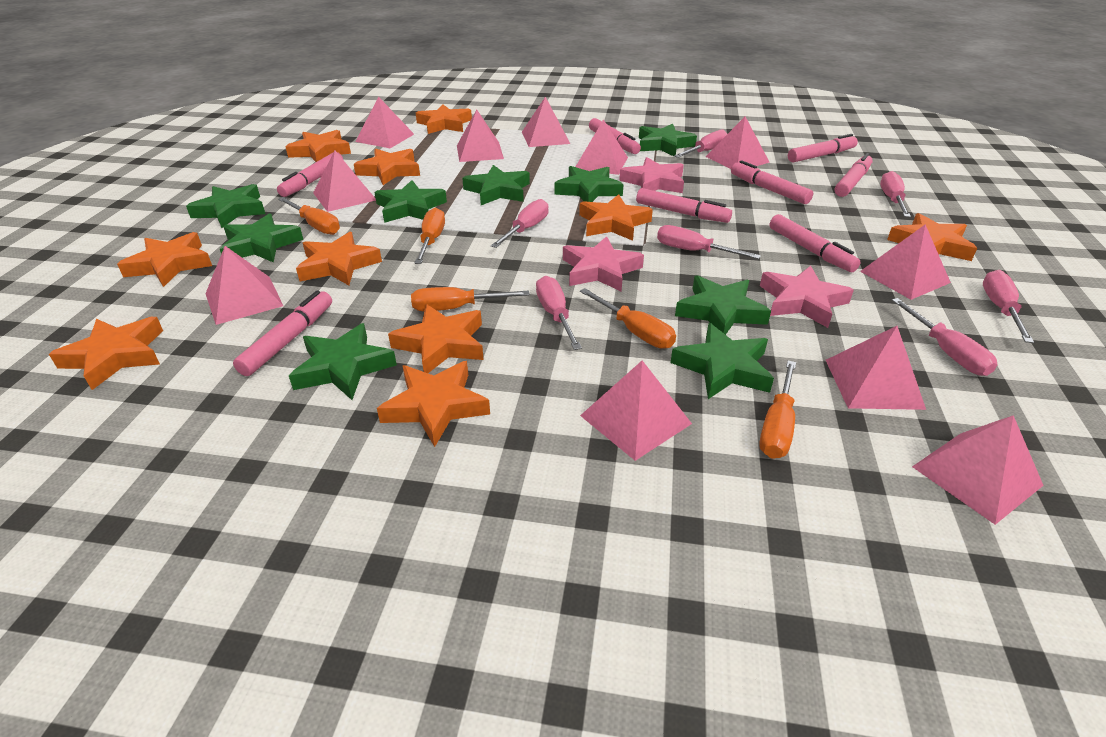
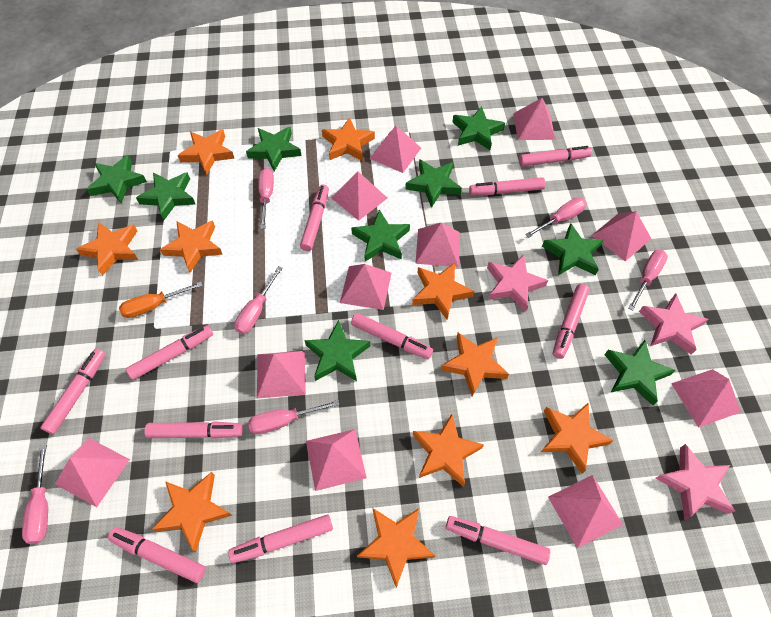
orange screwdriver: 5 -> 1
pink marker: 8 -> 11
pink screwdriver: 7 -> 6

